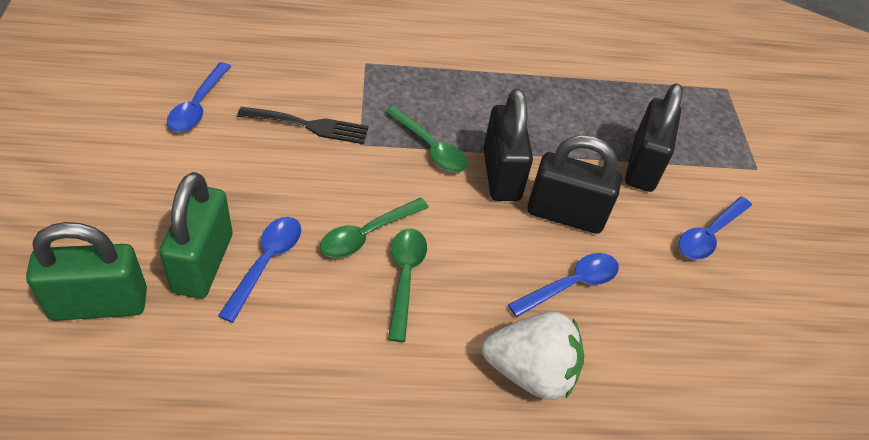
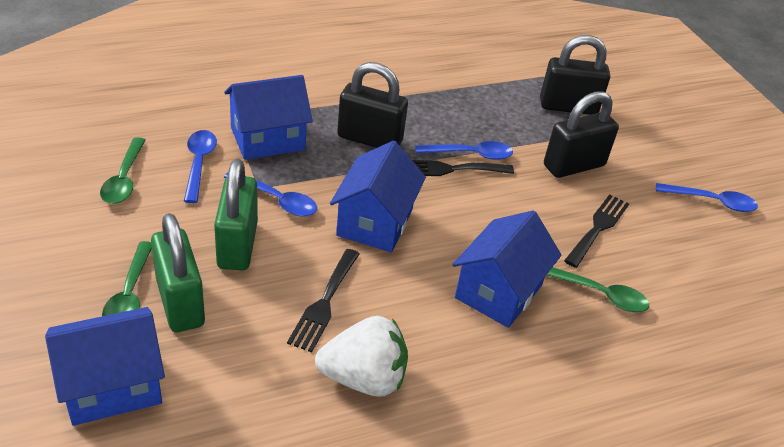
black fork: 1 -> 3
blue house: 0 -> 4

